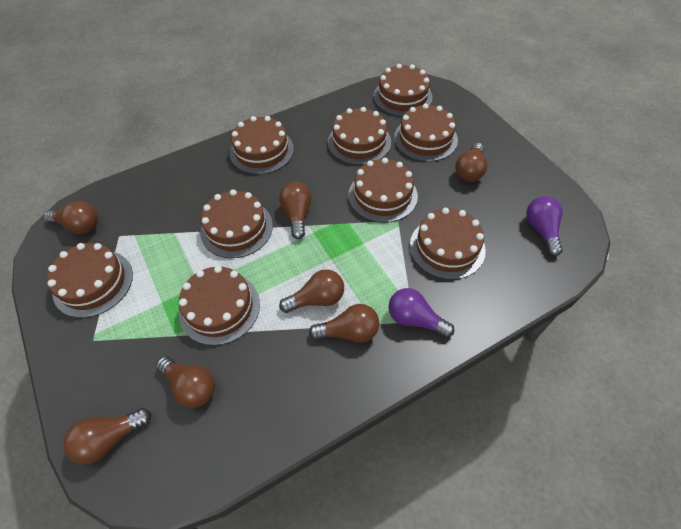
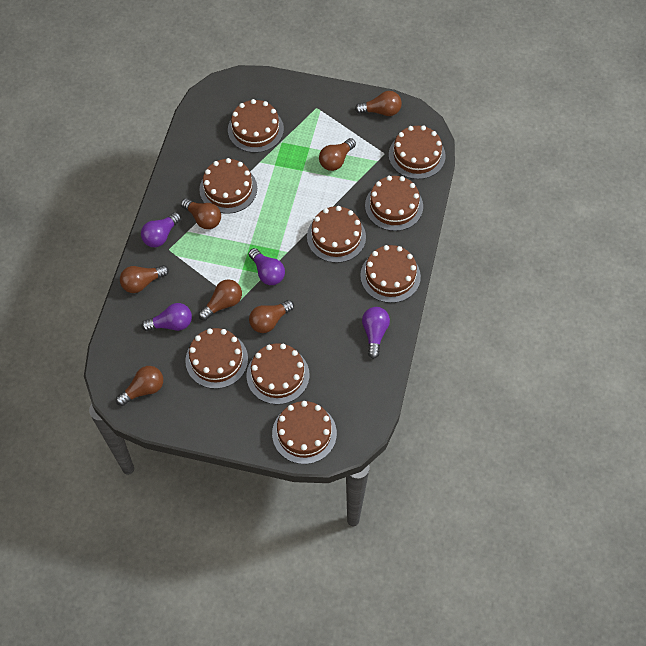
purple light bulb: 2 -> 4

